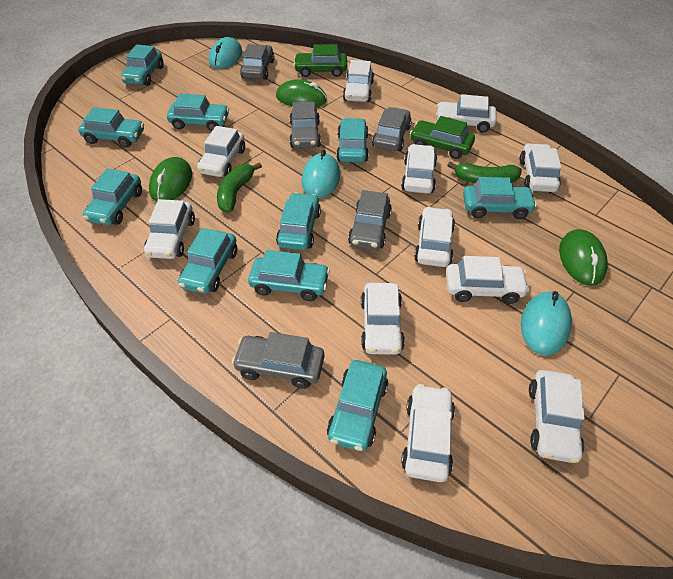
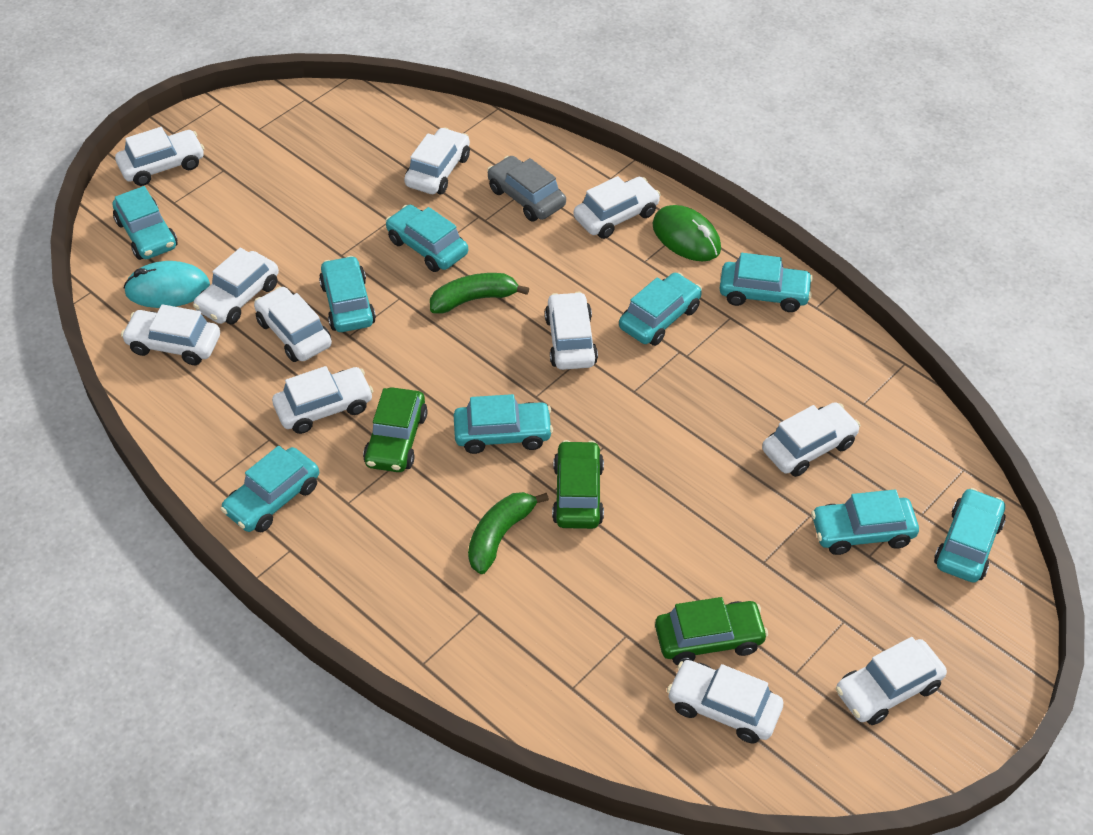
green car: 2 -> 3
green mouse: 3 -> 1
grey car: 5 -> 1
turquoise car: 10 -> 9
turquoise mouse: 3 -> 1

